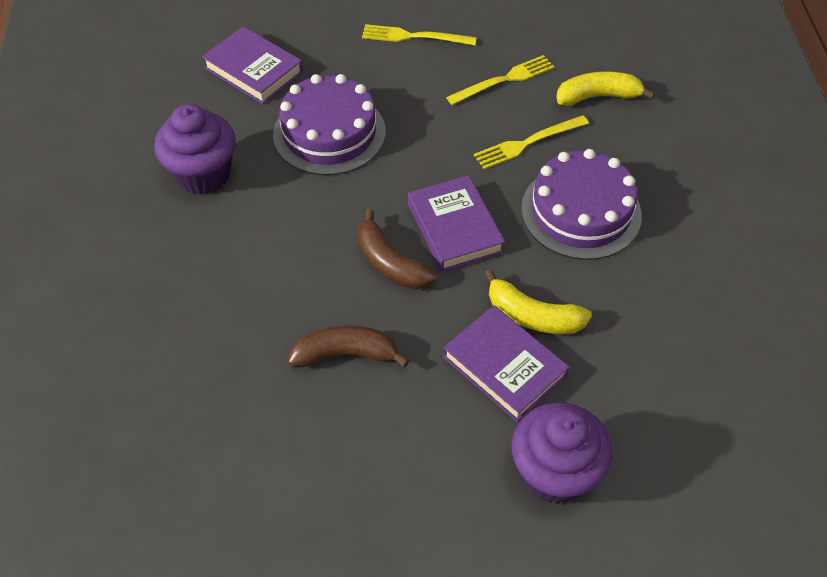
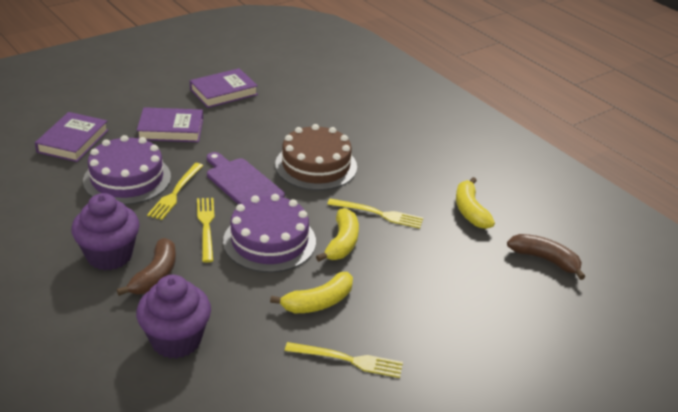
brown cake: 0 -> 1
purple cutting board: 0 -> 1
yellow banana: 2 -> 3
yellow fork: 3 -> 4

